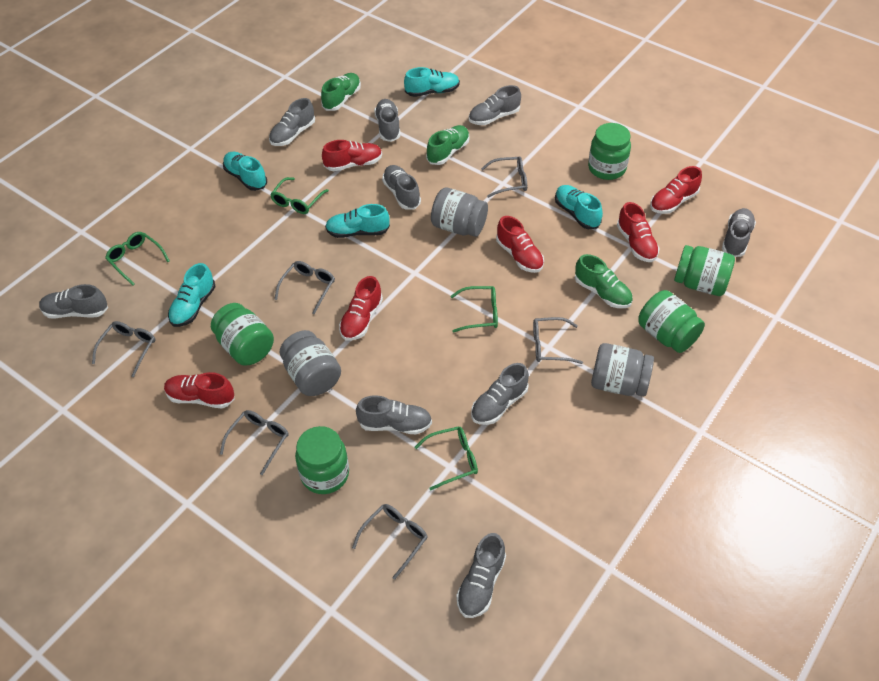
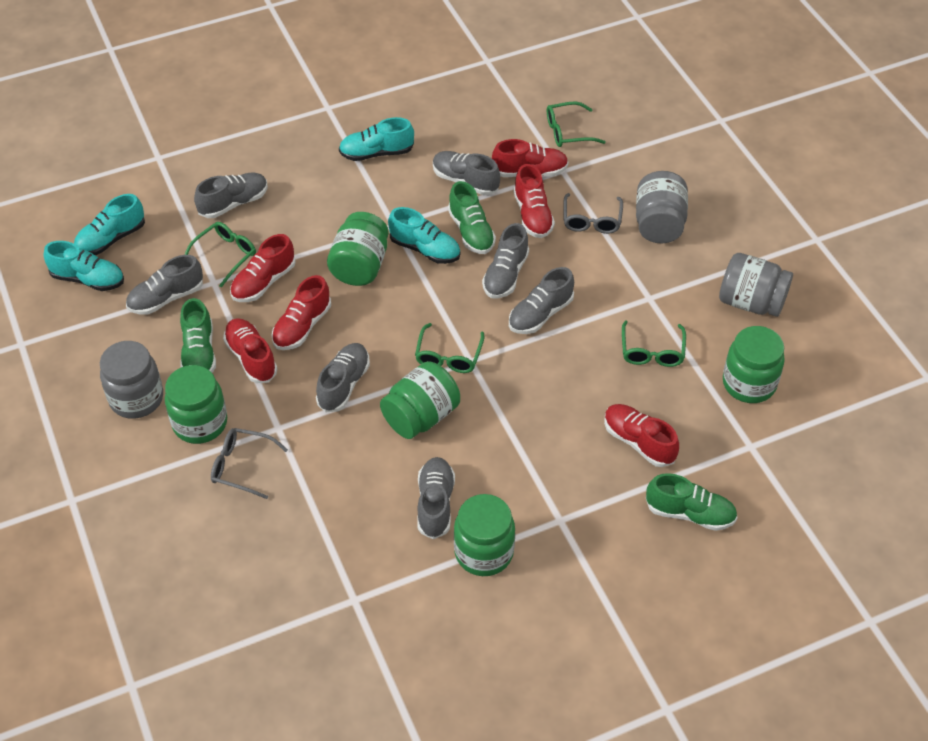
grey glasses: 6 -> 2
grey shoe: 9 -> 7
turquoise shoe: 5 -> 4

